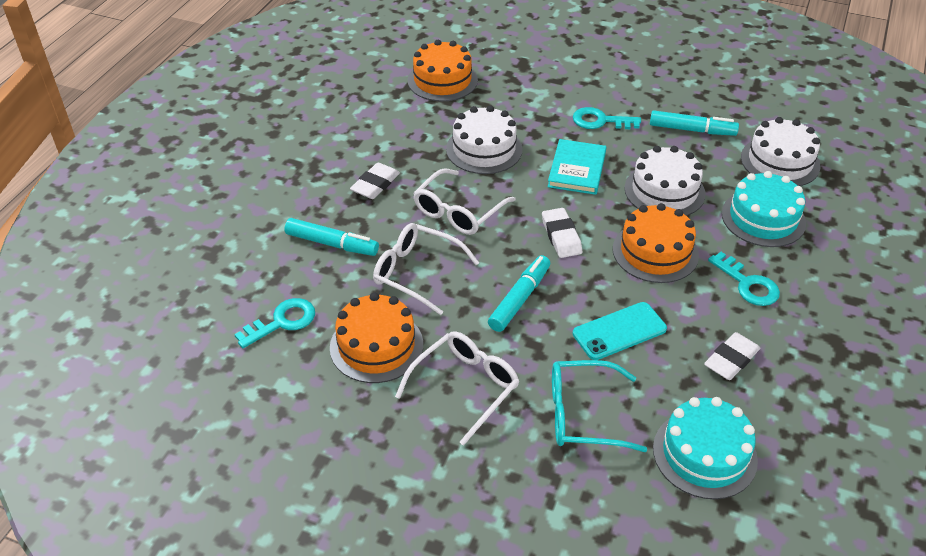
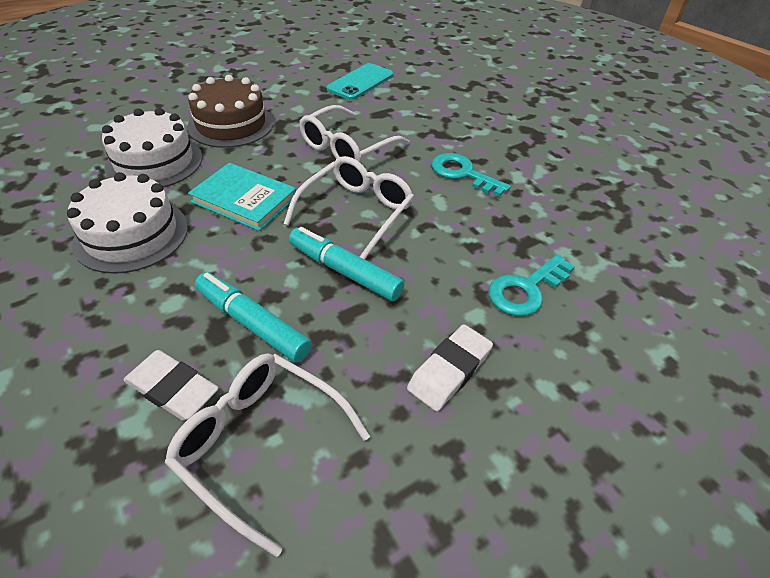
brown cake: 0 -> 1
orange cake: 3 -> 0
turquoise cake: 2 -> 0
turquoise glasses: 1 -> 0
turquoise key: 3 -> 2
turquoise marker: 3 -> 2
white cake: 3 -> 2
white eraser: 3 -> 2

